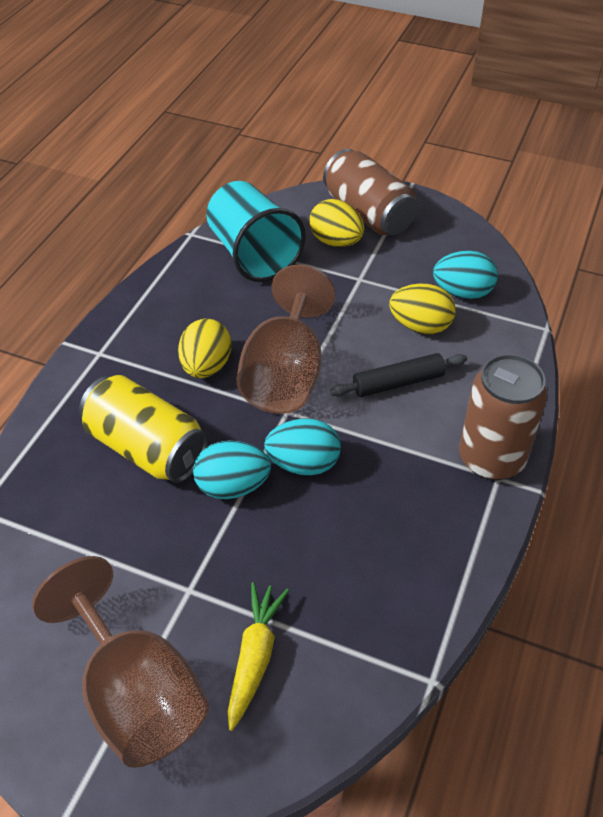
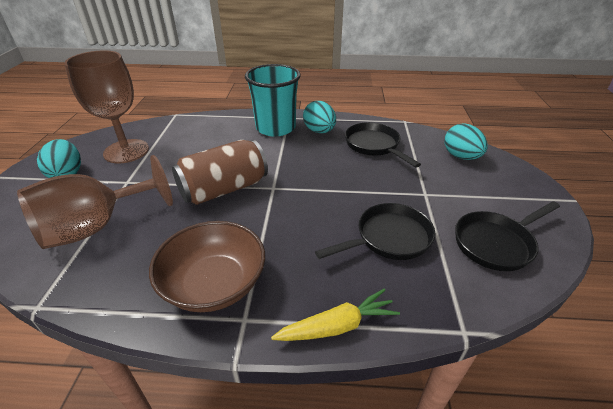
black pan: 0 -> 3
black rolling pin: 1 -> 0
brown bowl: 0 -> 1
brown can: 2 -> 1
yellow can: 1 -> 0
yellow egg: 3 -> 0

